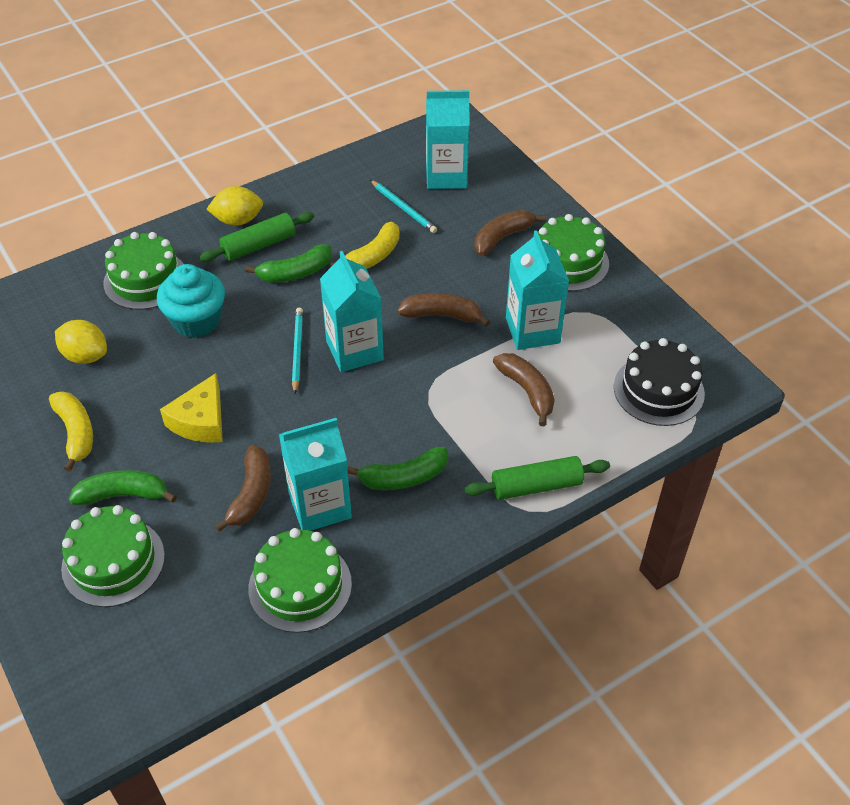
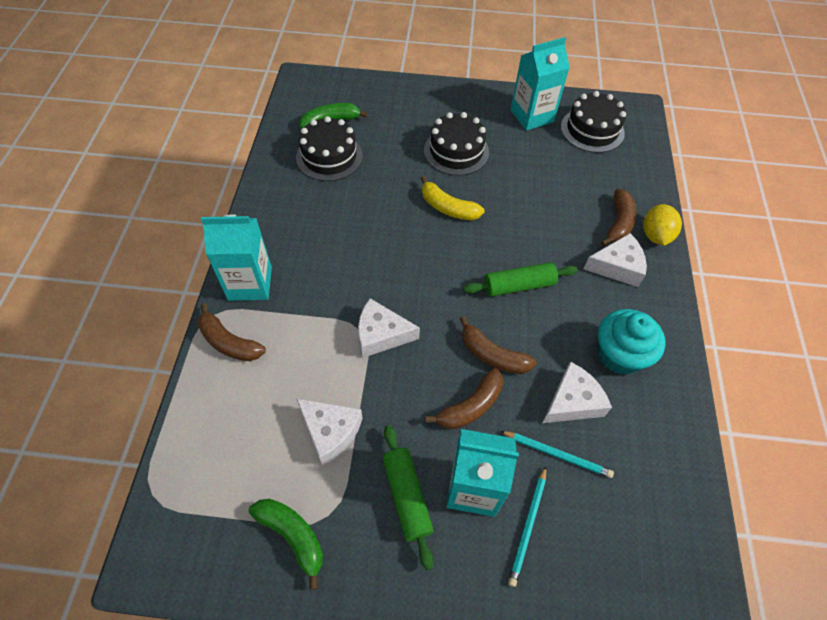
black cake: 1 -> 3
green banana: 3 -> 2
green cake: 4 -> 0
turquoise carton: 4 -> 3
white cheese: 0 -> 4
yellow banana: 2 -> 1
yellow cheese: 1 -> 0
yellow lemon: 2 -> 1

